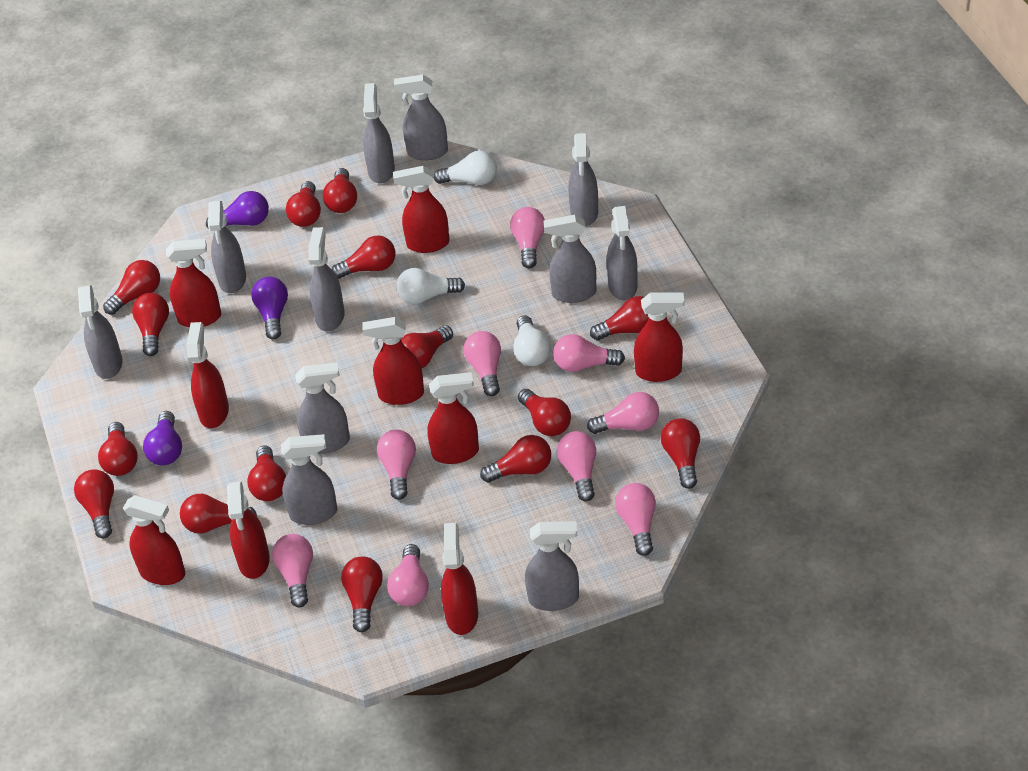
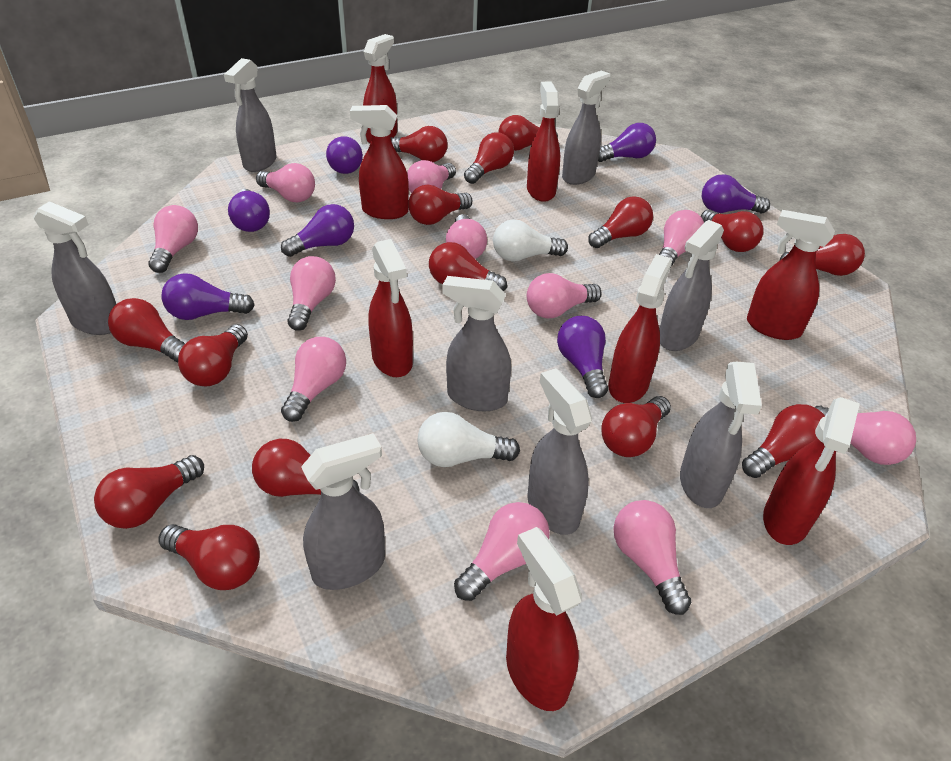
grey spray bottle: 11 -> 8
pink light bulb: 9 -> 11
purple light bulb: 3 -> 7
red spray bottle: 9 -> 8
white light bulb: 3 -> 2

